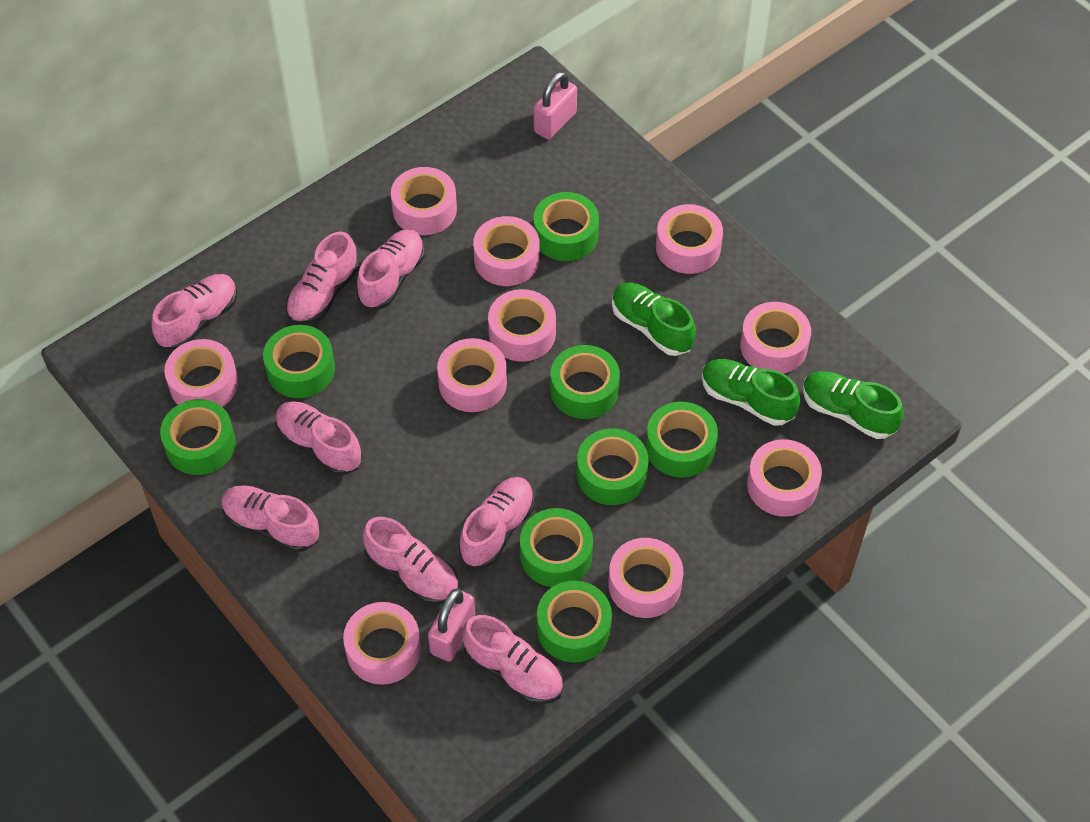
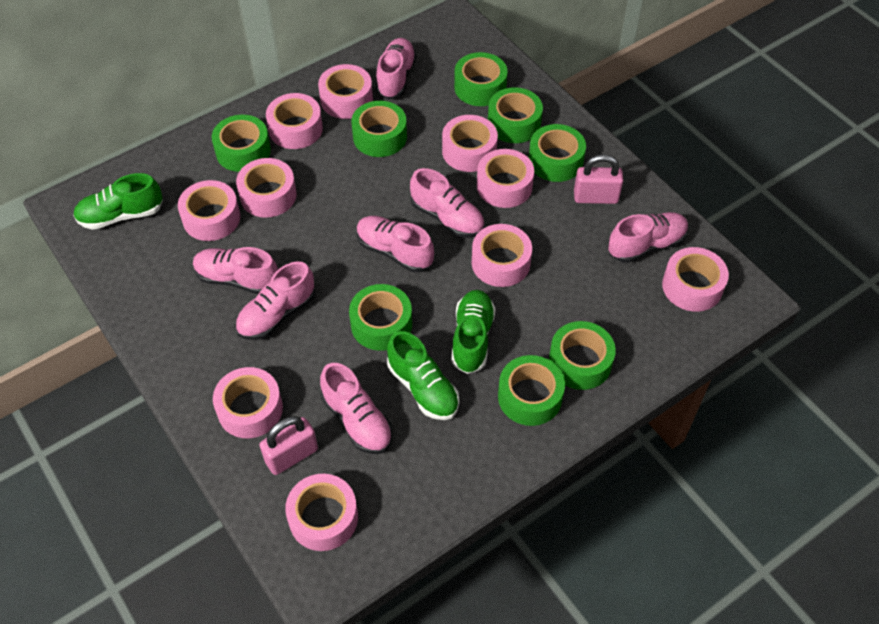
pink shoe: 8 -> 7

